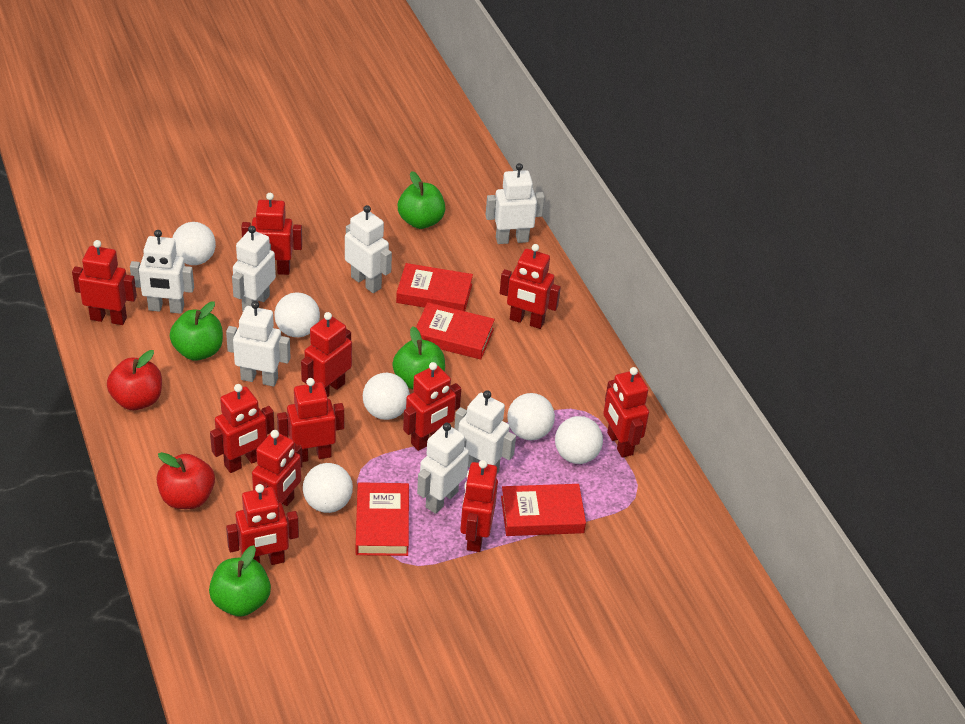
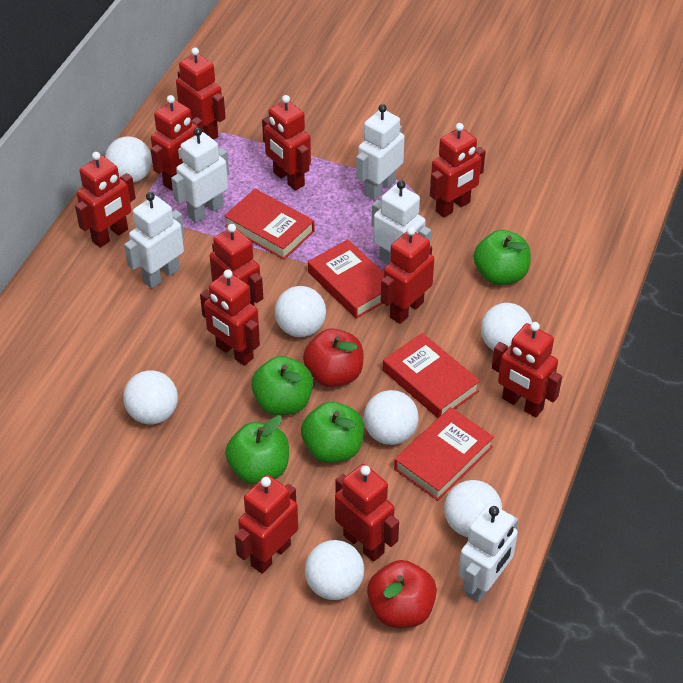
white ball: 6 -> 7
white robot: 7 -> 5

